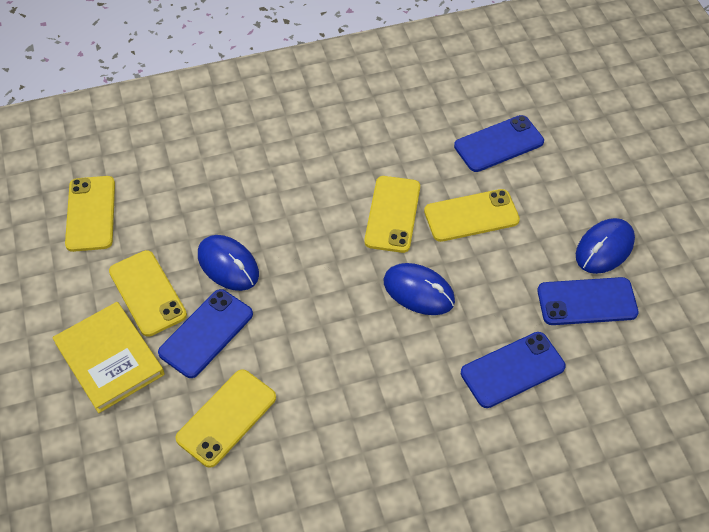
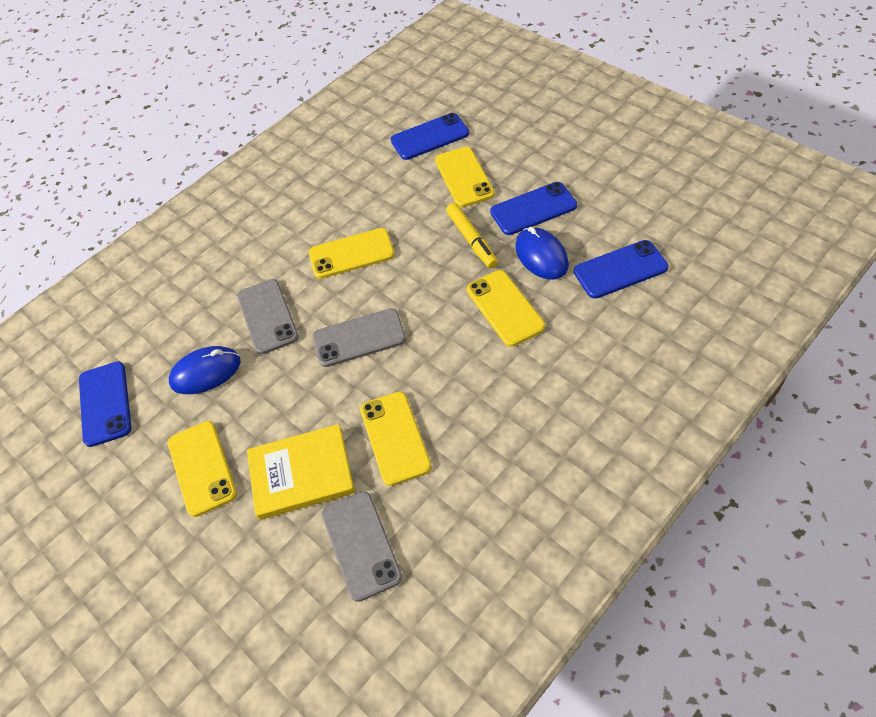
blue mouse: 3 -> 2
grey phone: 0 -> 3
yellow marker: 0 -> 1

